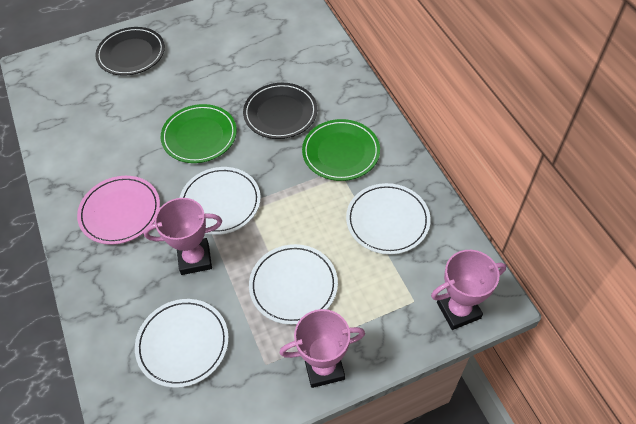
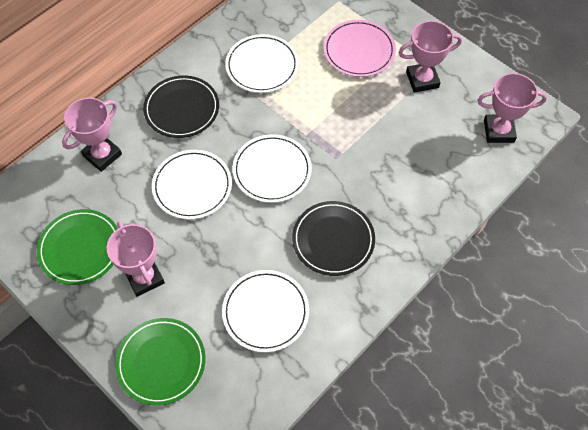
pink trophy: 3 -> 4

